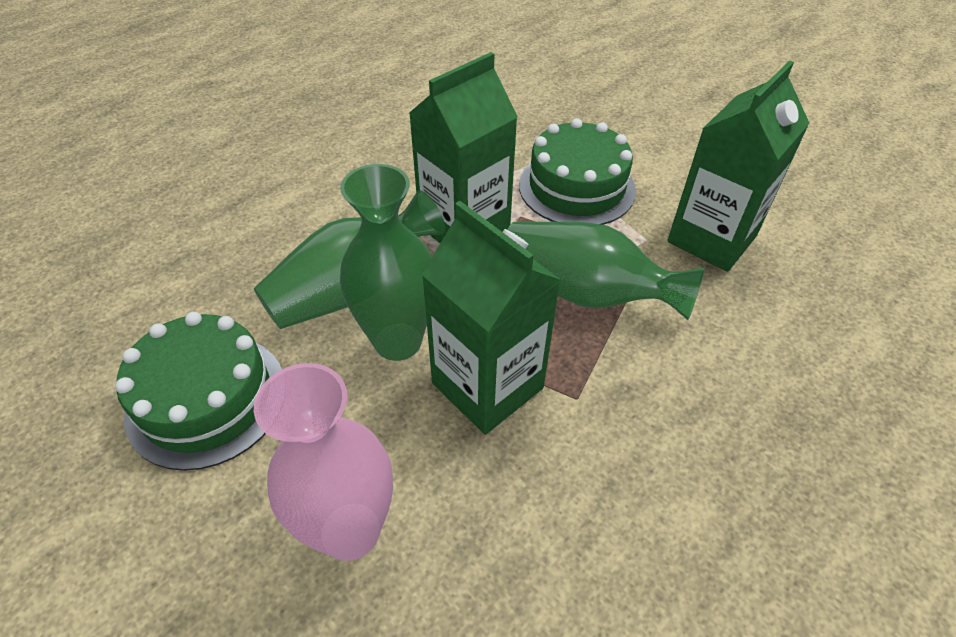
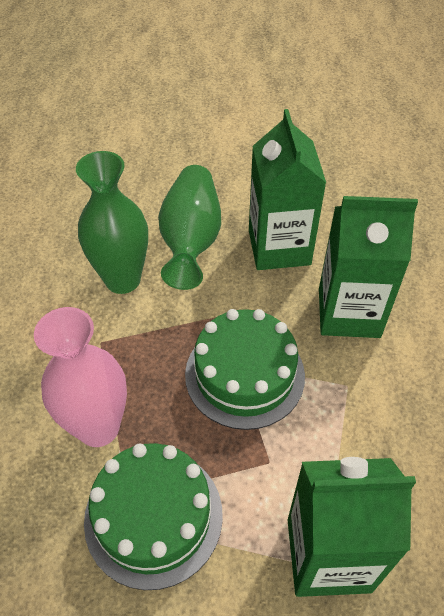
green vase: 3 -> 2

